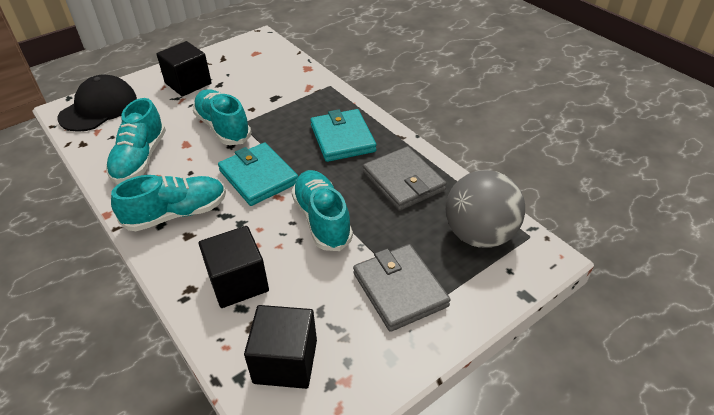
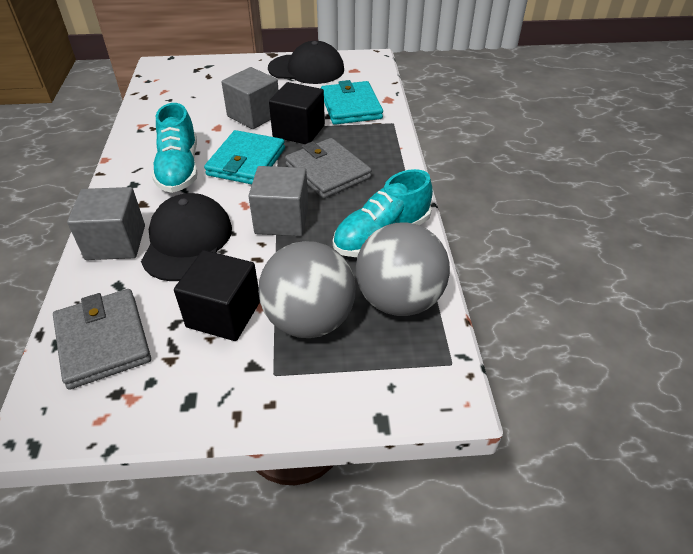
black cap: 1 -> 2
black cube: 3 -> 2
grey ball: 1 -> 2
grey cube: 0 -> 3
turquoise shoe: 4 -> 2

